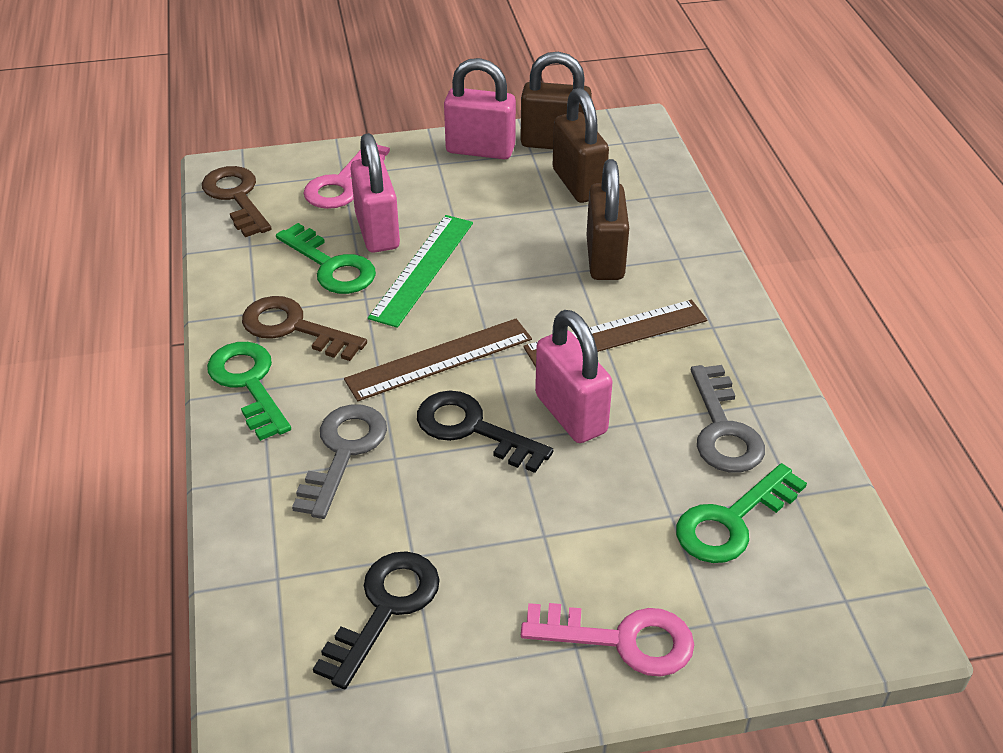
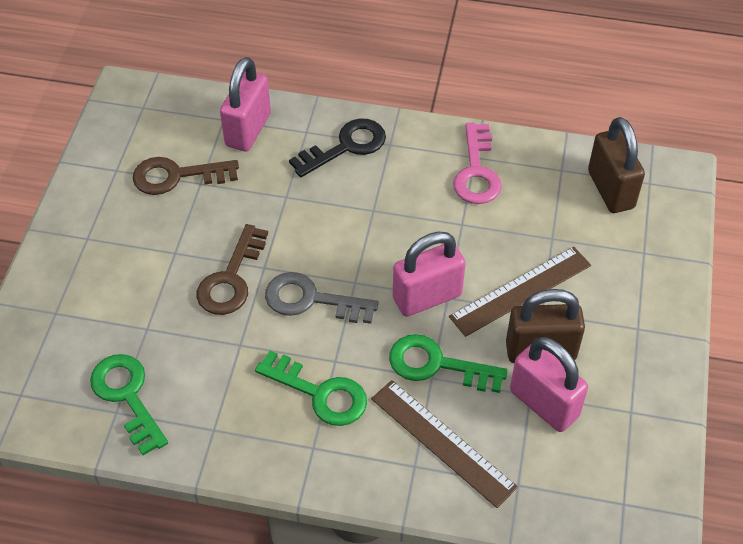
black key: 2 -> 1
brown padlock: 3 -> 2
green ruler: 1 -> 0
grey key: 2 -> 1
pink key: 2 -> 1

